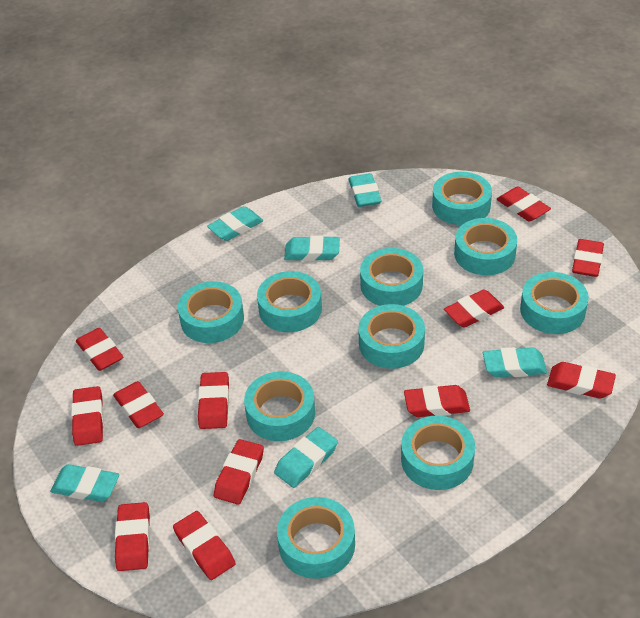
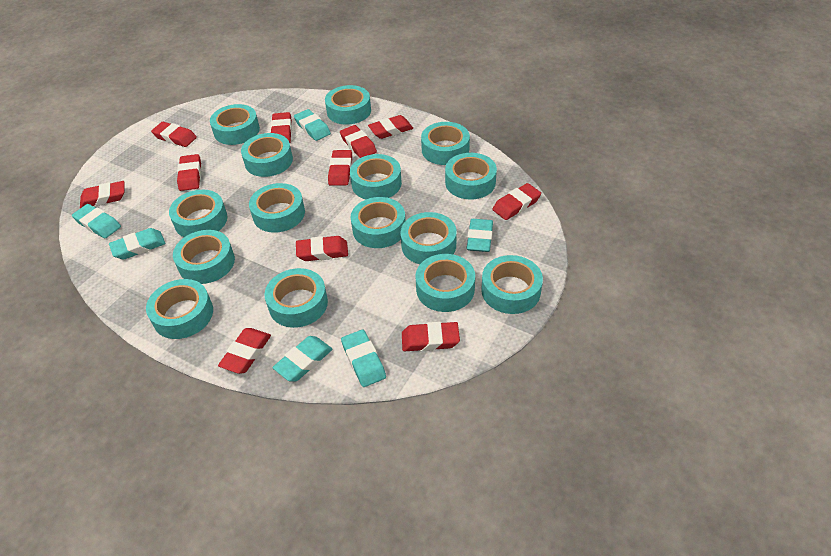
red eraser: 12 -> 11
turquoise tape: 10 -> 15

